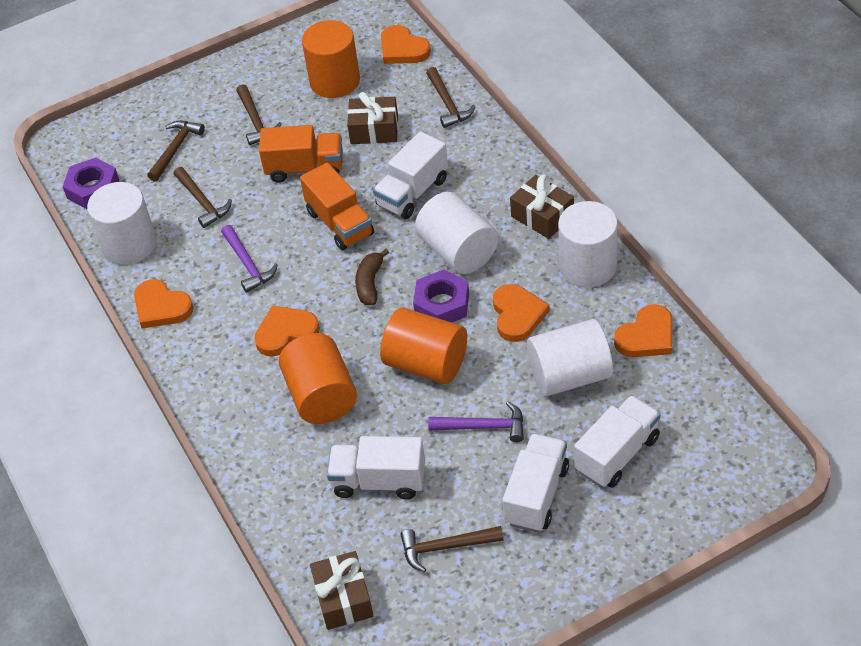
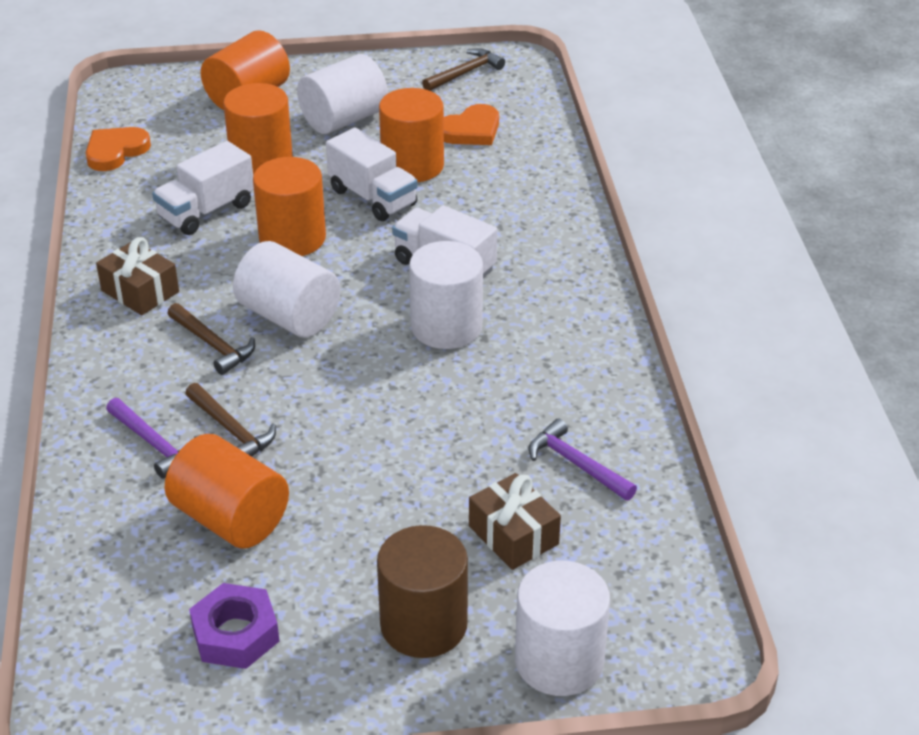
brown banana: 1 -> 0
brown cylinder: 0 -> 1
brown gift: 3 -> 2
brown hammer: 5 -> 3
orange cylinder: 3 -> 5
orange heart: 5 -> 2
orange truck: 2 -> 0
purple nut: 2 -> 1
white truck: 4 -> 3

